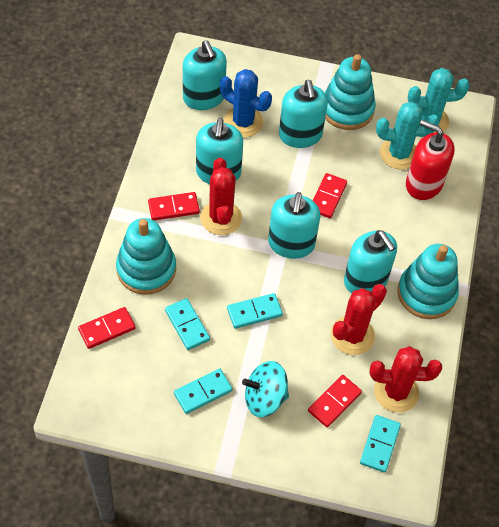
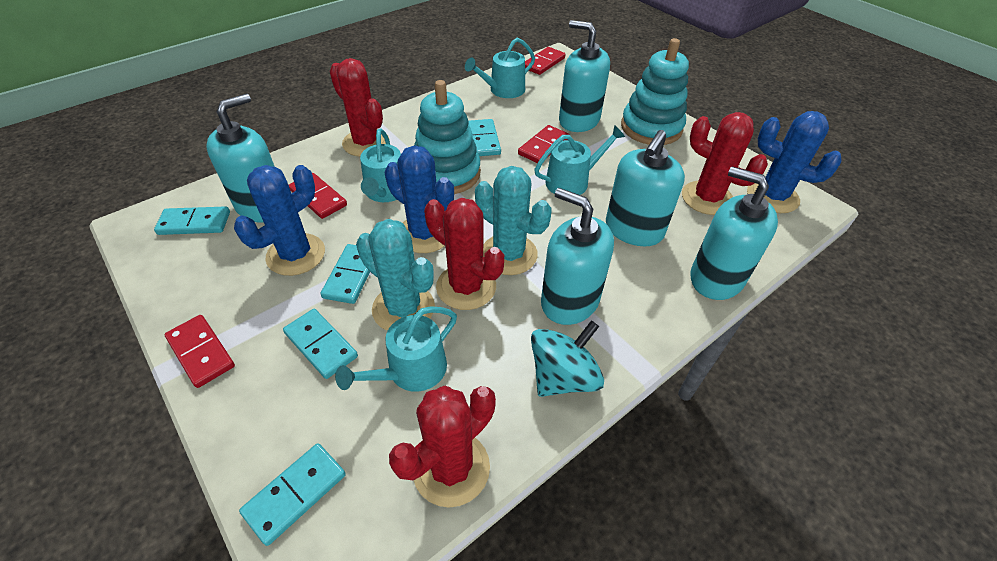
blue cactus: 1 -> 3
red cactus: 3 -> 4
red soap dispenser: 1 -> 0
turquoise domino: 4 -> 5
turquoise stacking toy: 3 -> 2
turquoise watering can: 0 -> 4

